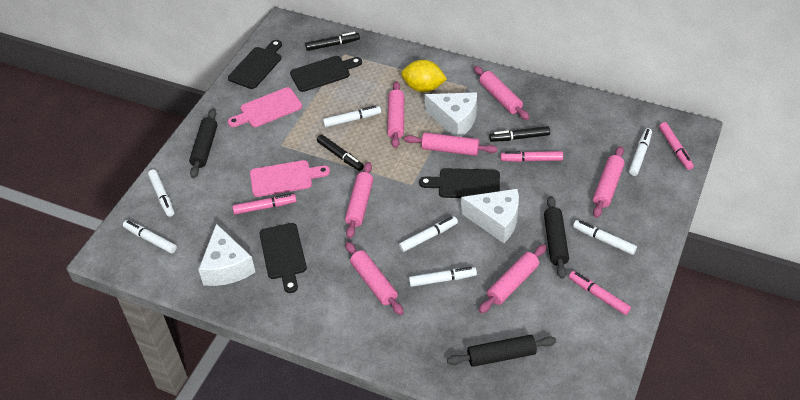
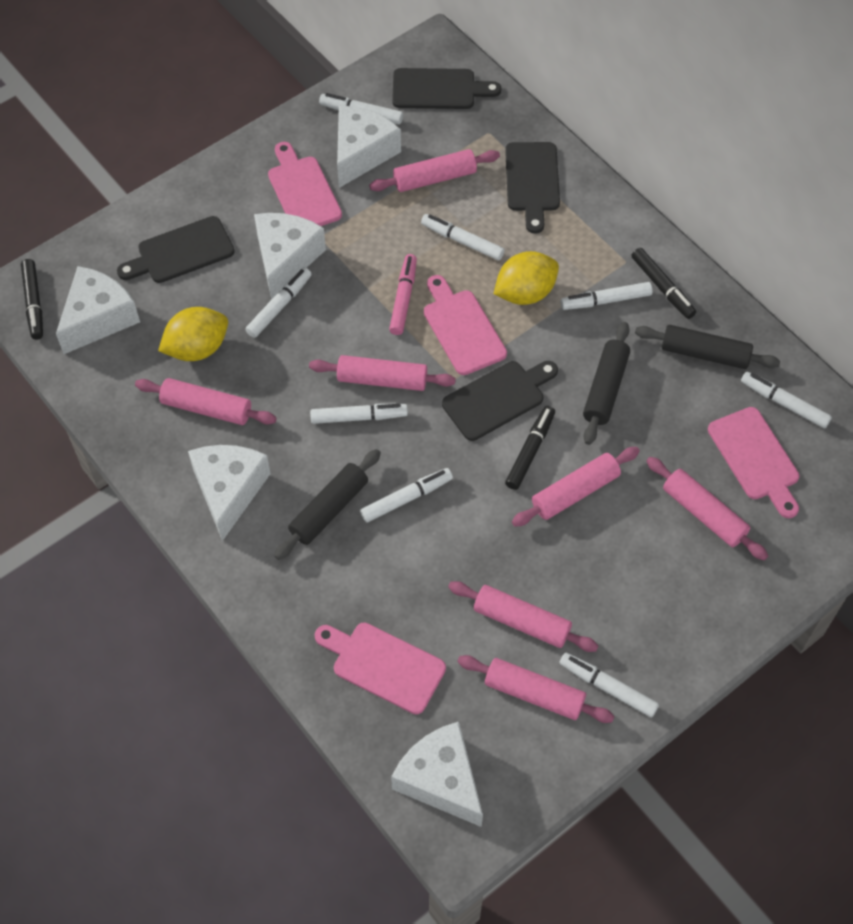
pink cutting board: 2 -> 4
pink marker: 4 -> 1
white cheese: 3 -> 5
white marker: 7 -> 8
yellow lemon: 1 -> 2

